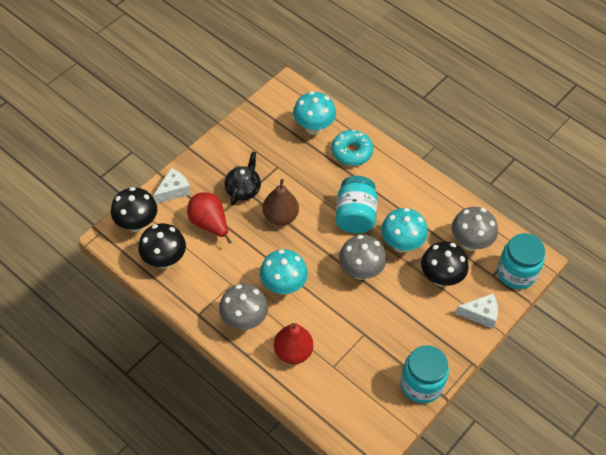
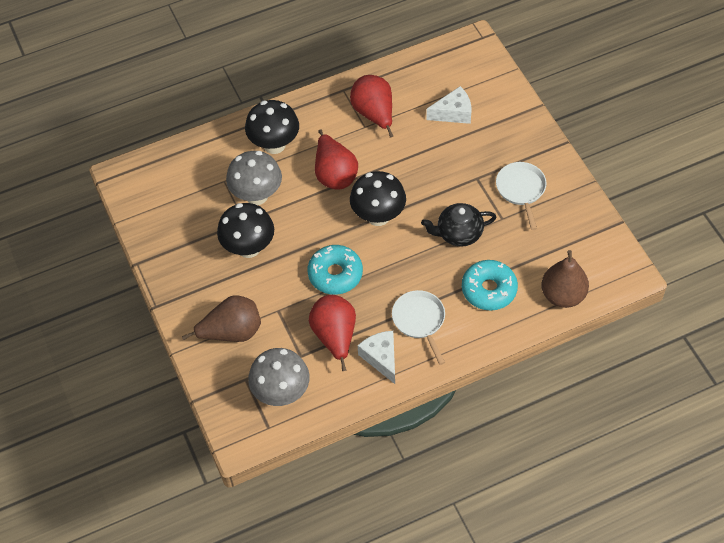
brown pear: 1 -> 2
grey mushroom: 3 -> 2
red pear: 2 -> 3
turquoise donut: 1 -> 2
turquoise jar: 3 -> 0
turquoise mushroom: 3 -> 0
white pan: 0 -> 2

